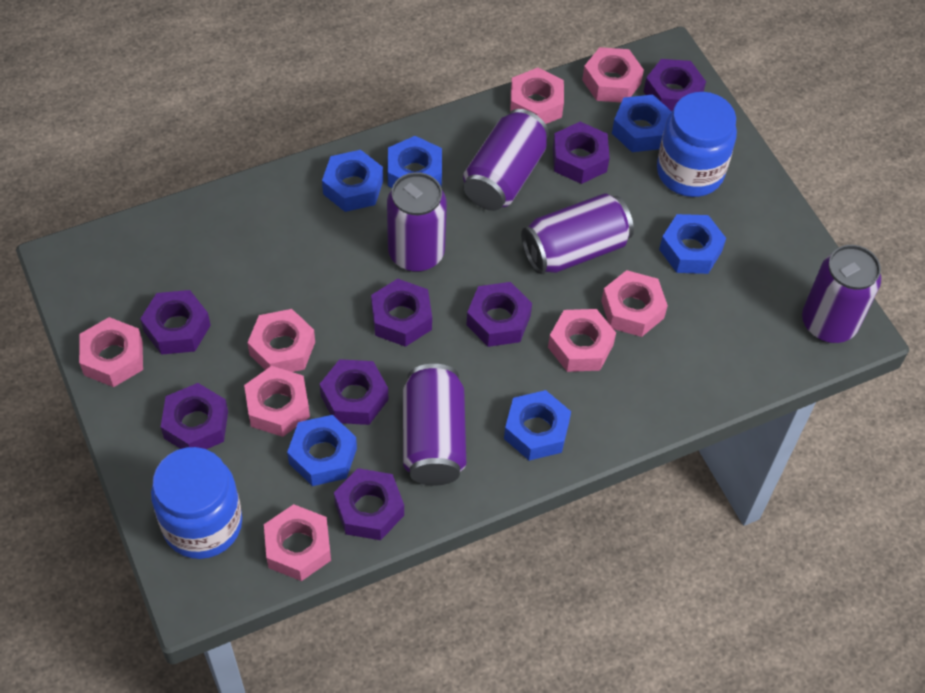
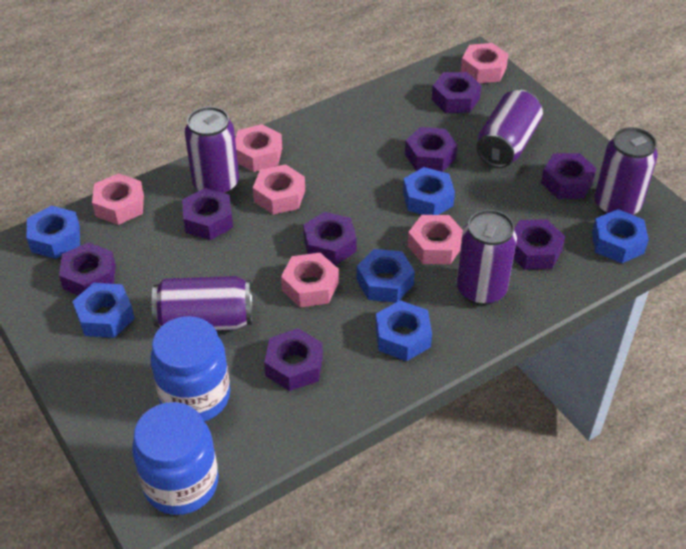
pink nut: 8 -> 6

